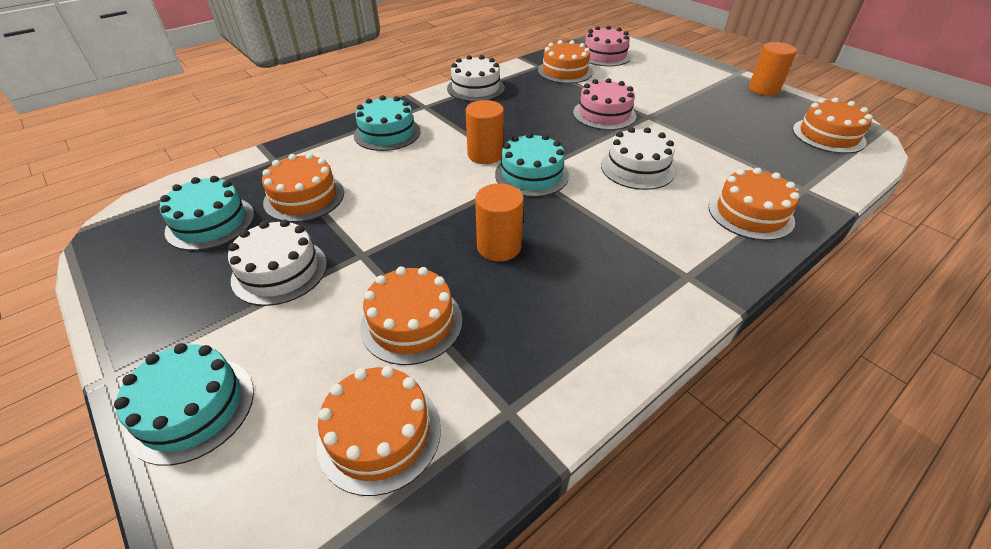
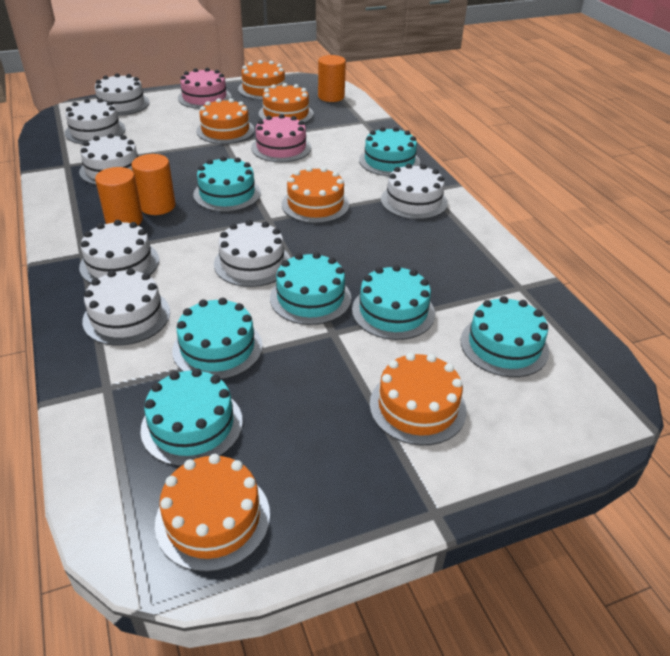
turquoise cake: 4 -> 7
white cake: 3 -> 7

